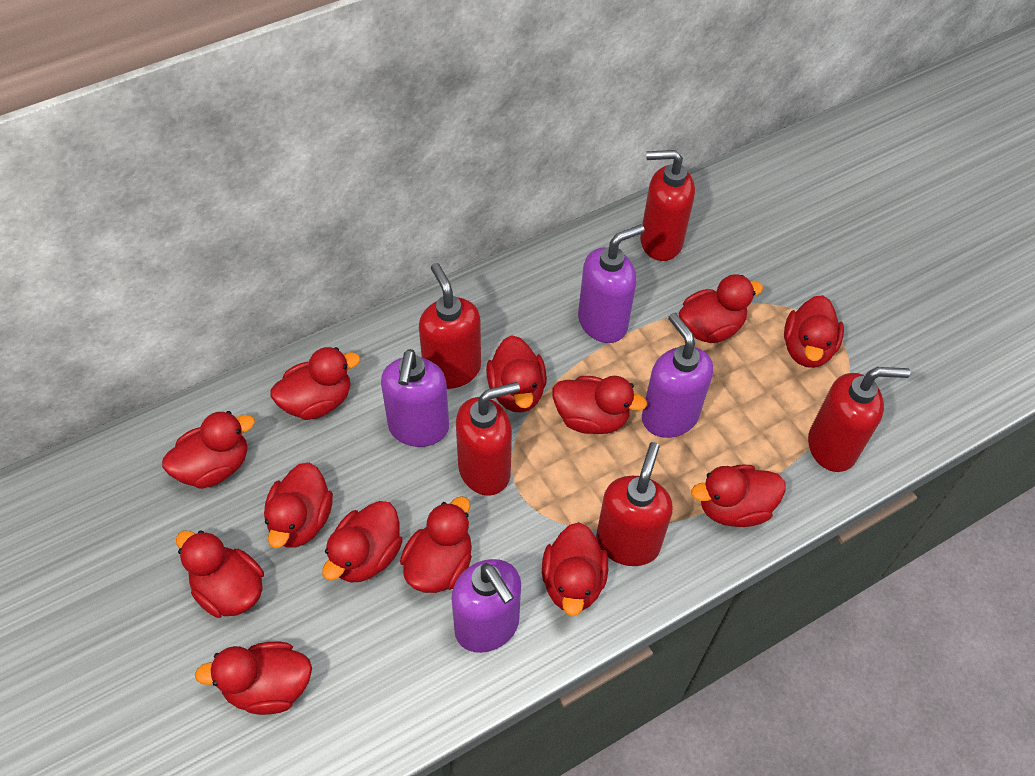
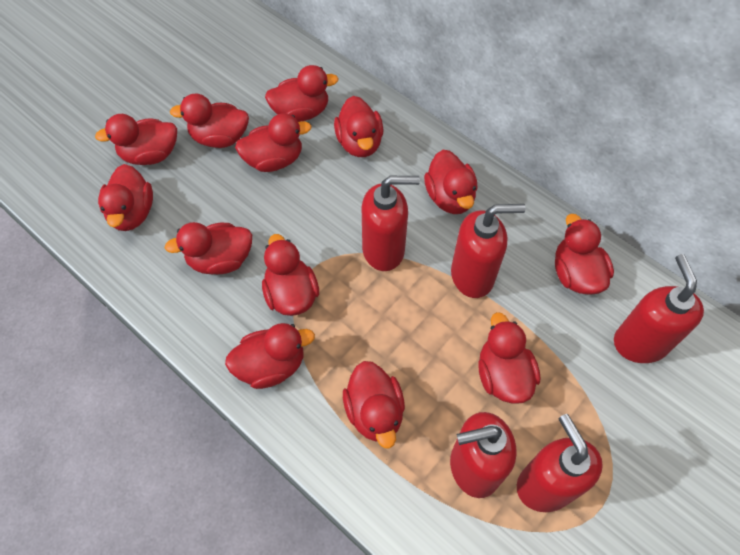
purple soap dispenser: 4 -> 0

